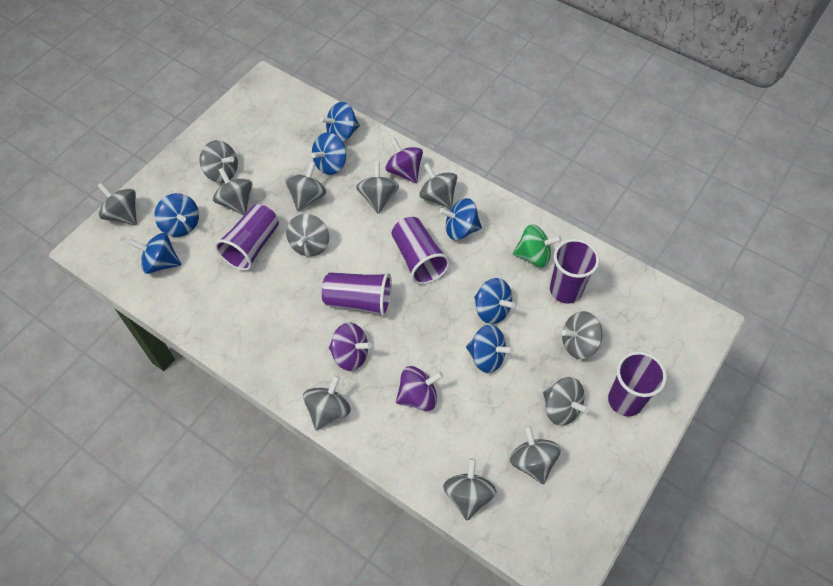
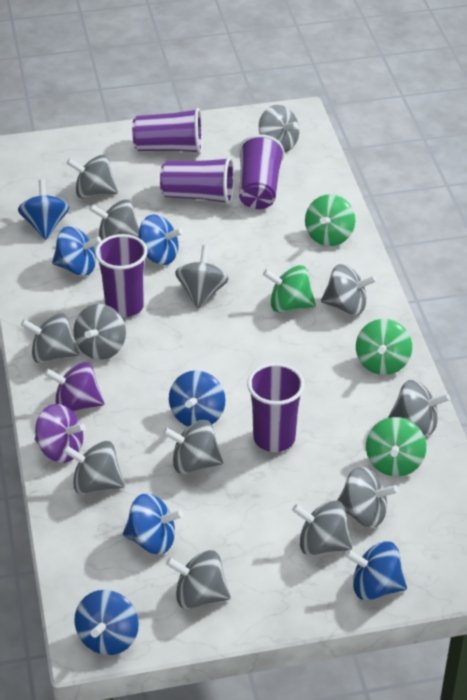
green spinning top: 1 -> 4
grey spinning top: 12 -> 13
purple spinning top: 3 -> 2

